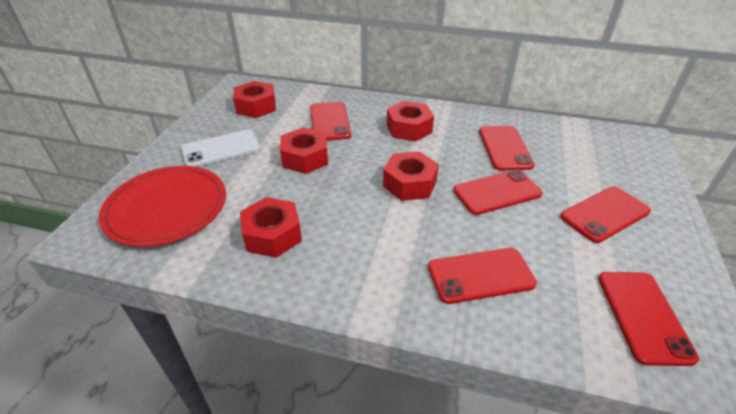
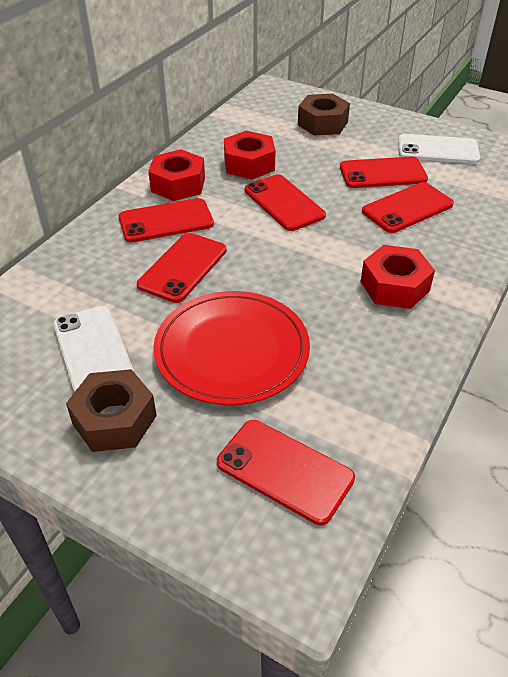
brown nut: 0 -> 2
red nut: 5 -> 3
white phone: 1 -> 2

